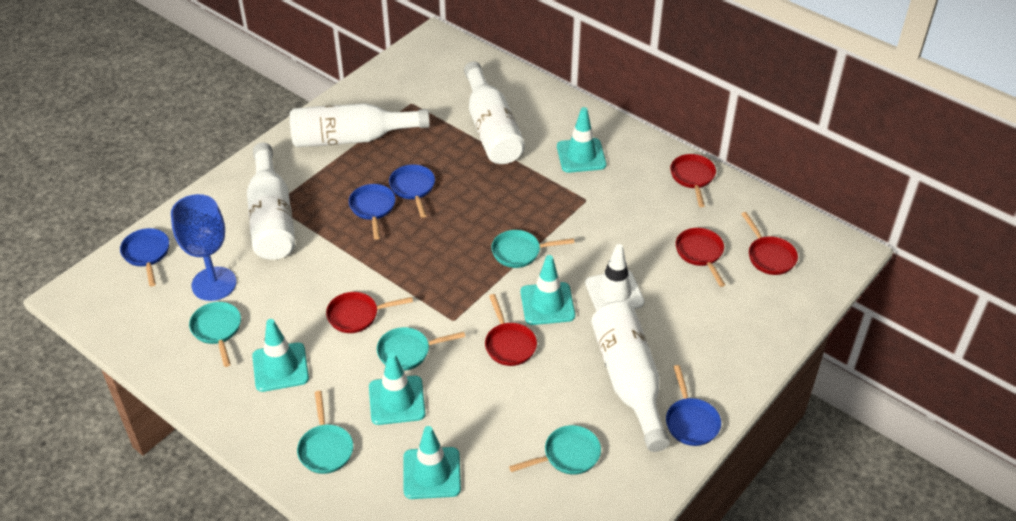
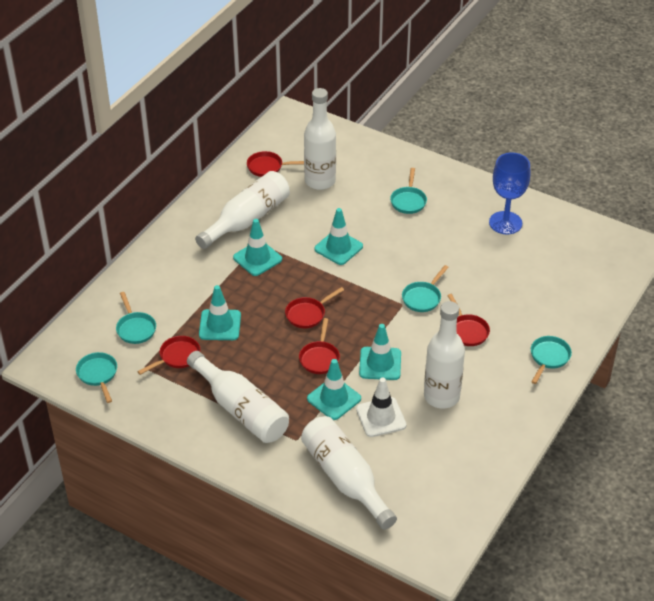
blue pan: 4 -> 0
white bottle: 4 -> 5

